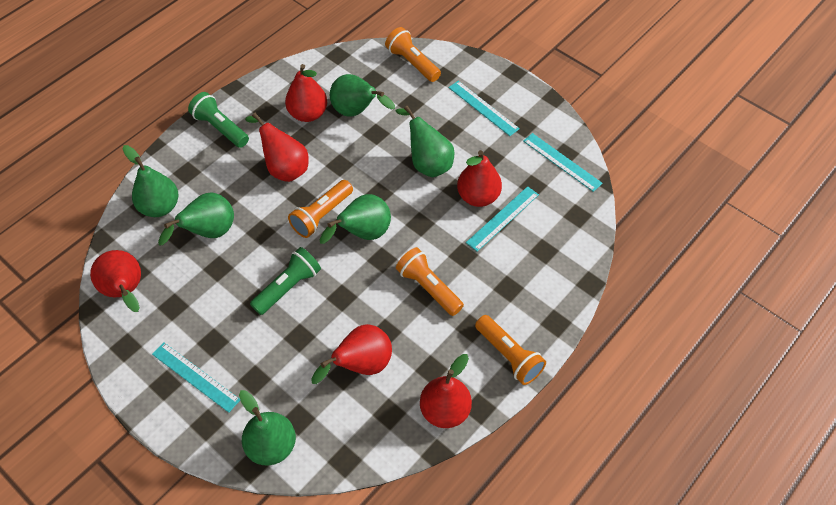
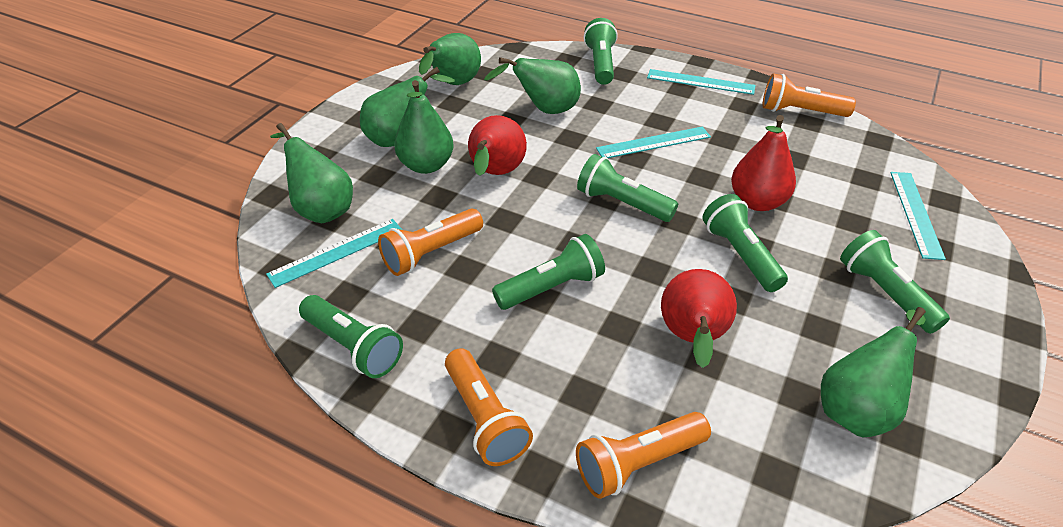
green flashlight: 2 -> 6
red pear: 6 -> 3

